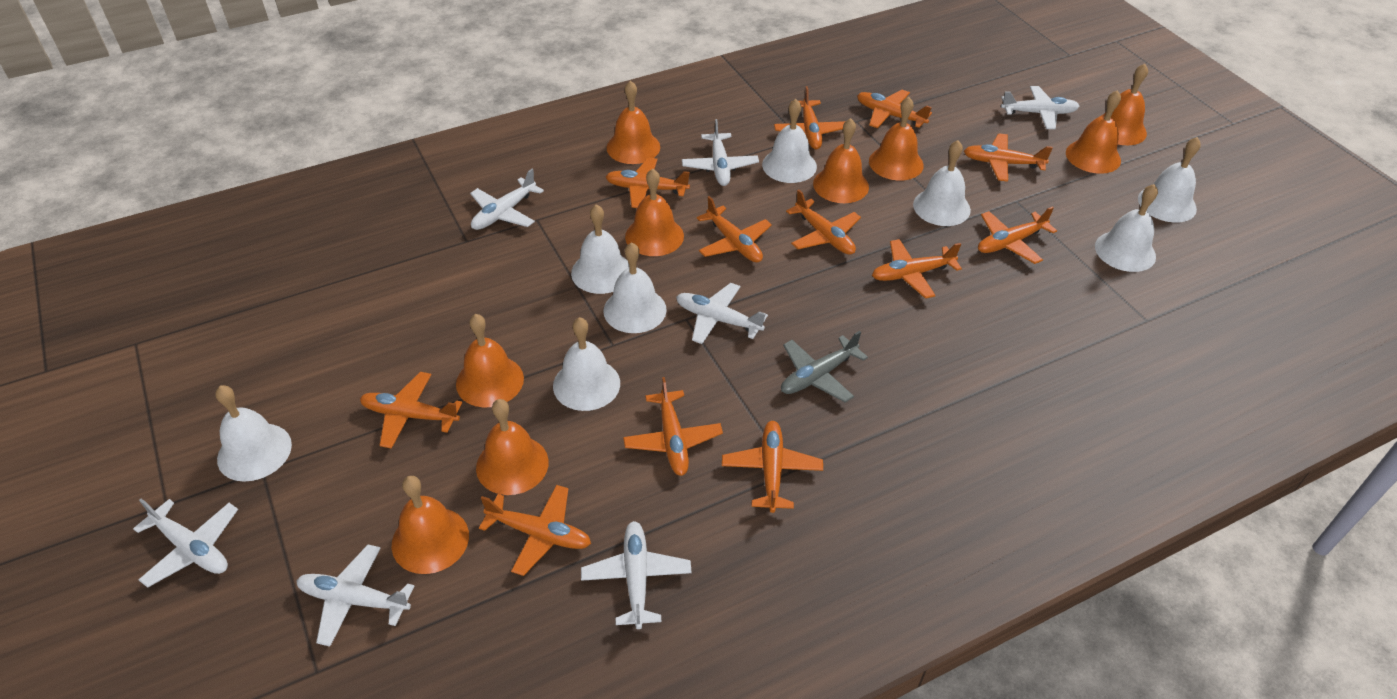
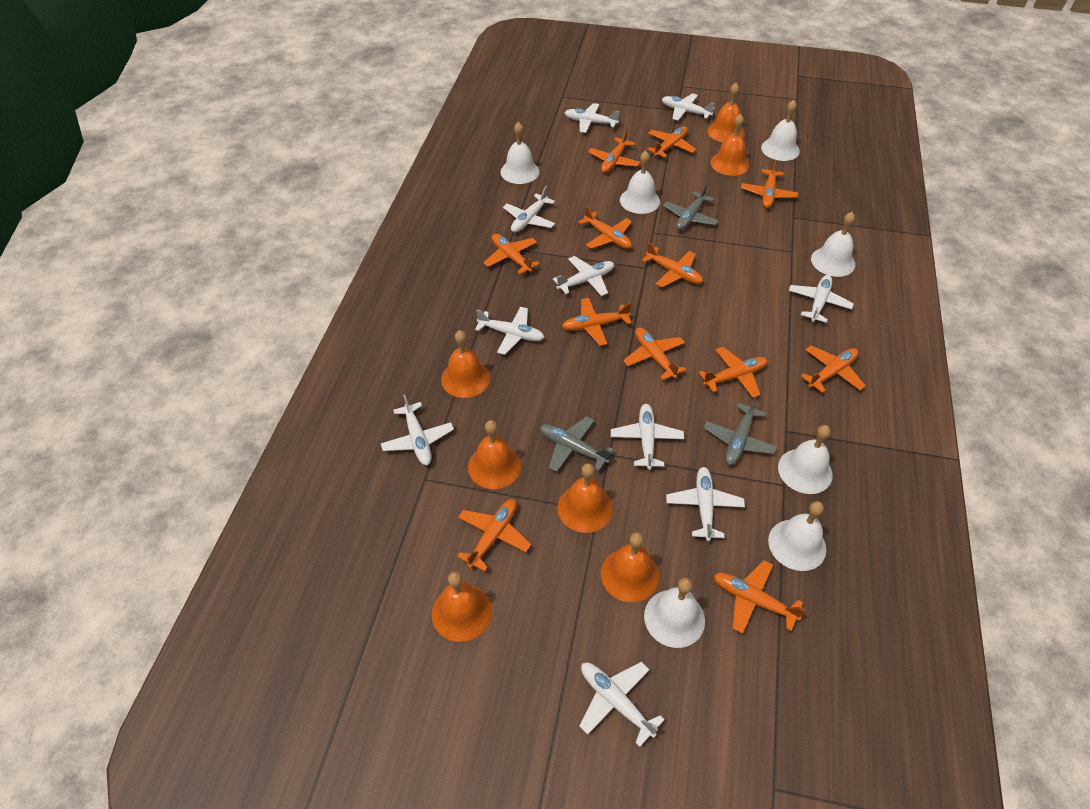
grey plane: 1 -> 3
orange bell: 9 -> 7
white bell: 8 -> 7
white plane: 7 -> 10

